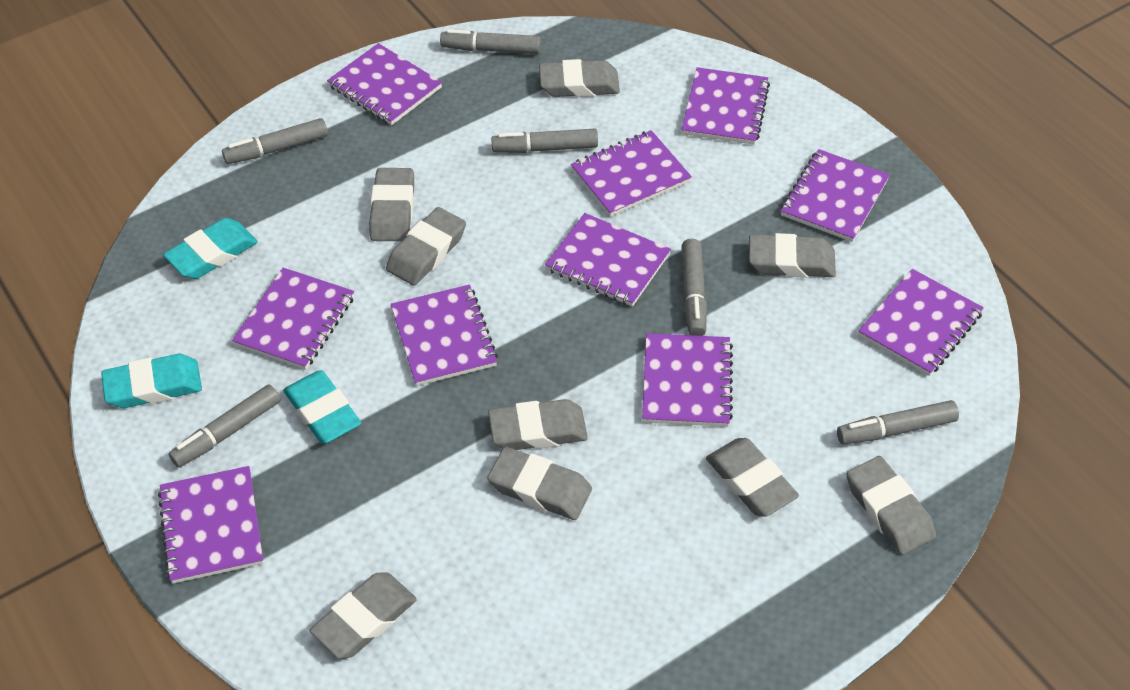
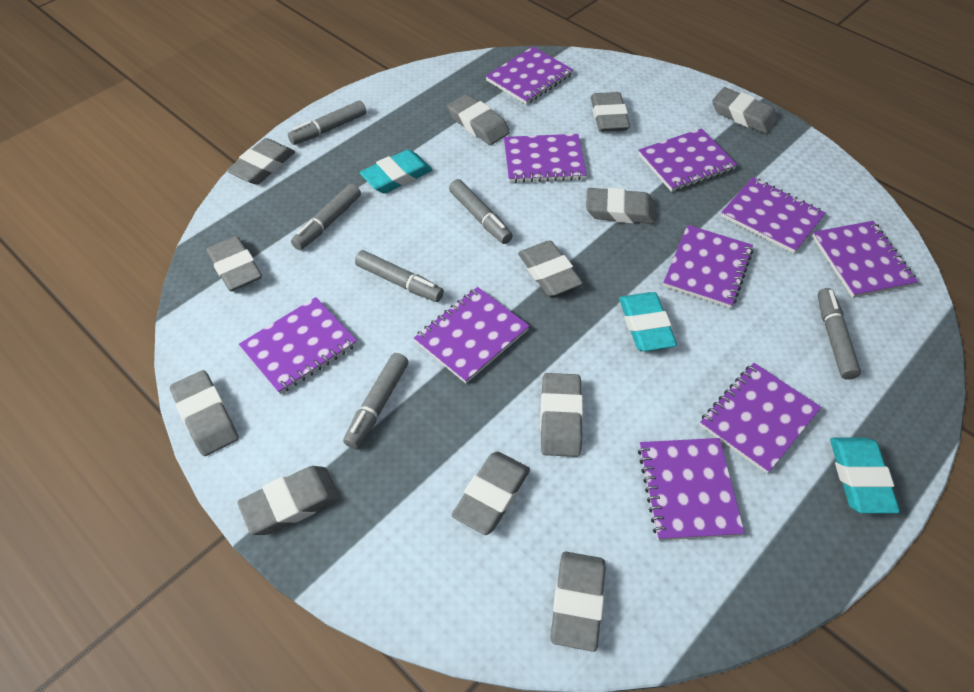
grey eraser: 9 -> 12

